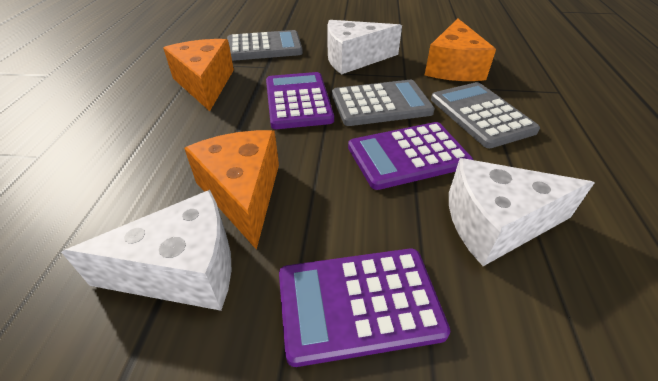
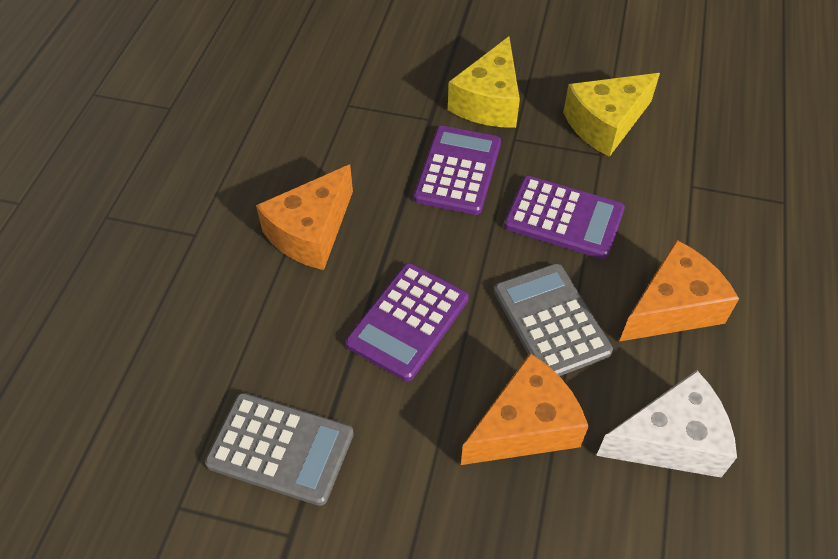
grey calculator: 3 -> 2
white cheese: 3 -> 1
yellow cheese: 0 -> 2

